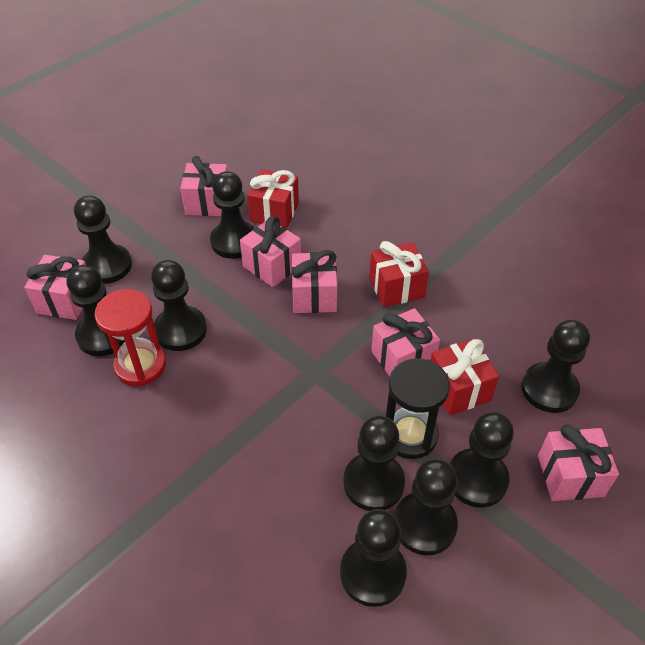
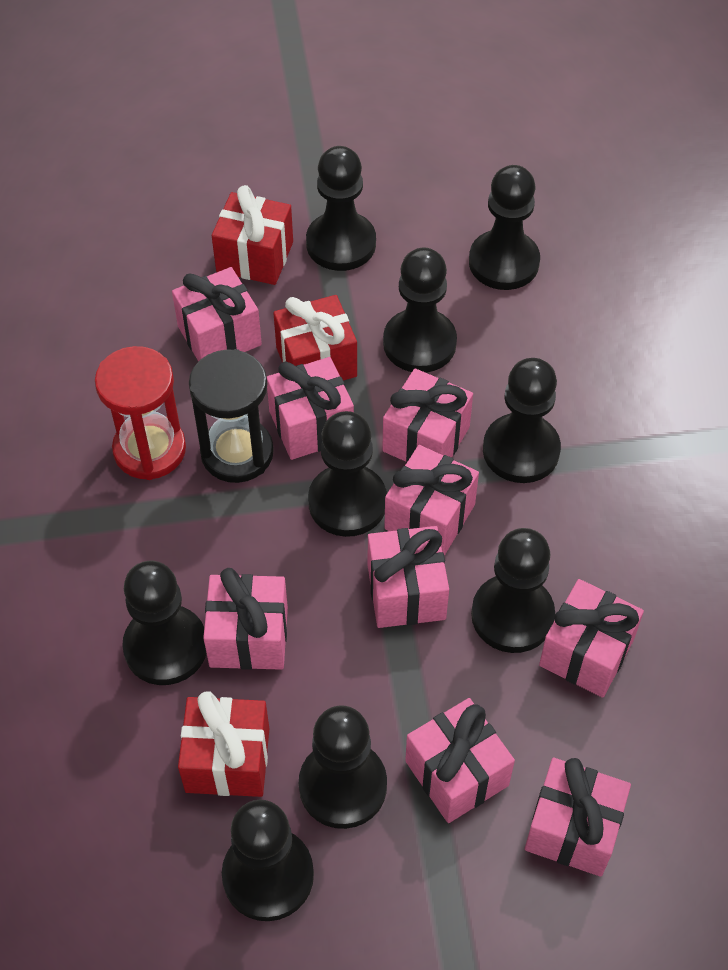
pink gift: 6 -> 9

